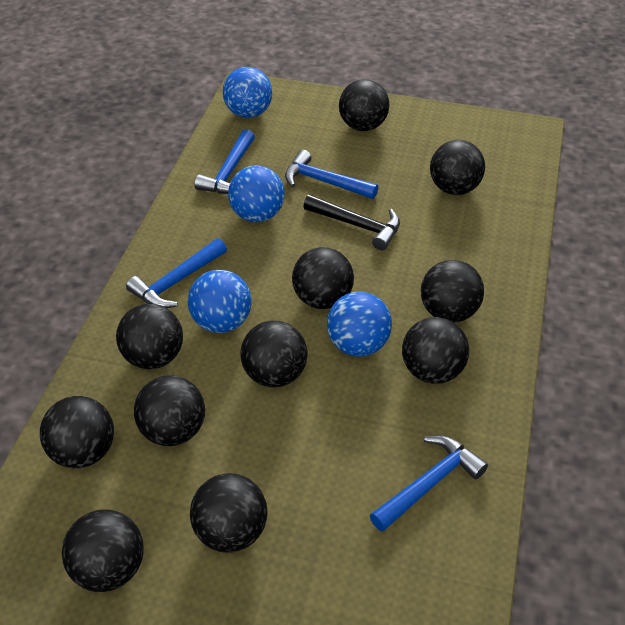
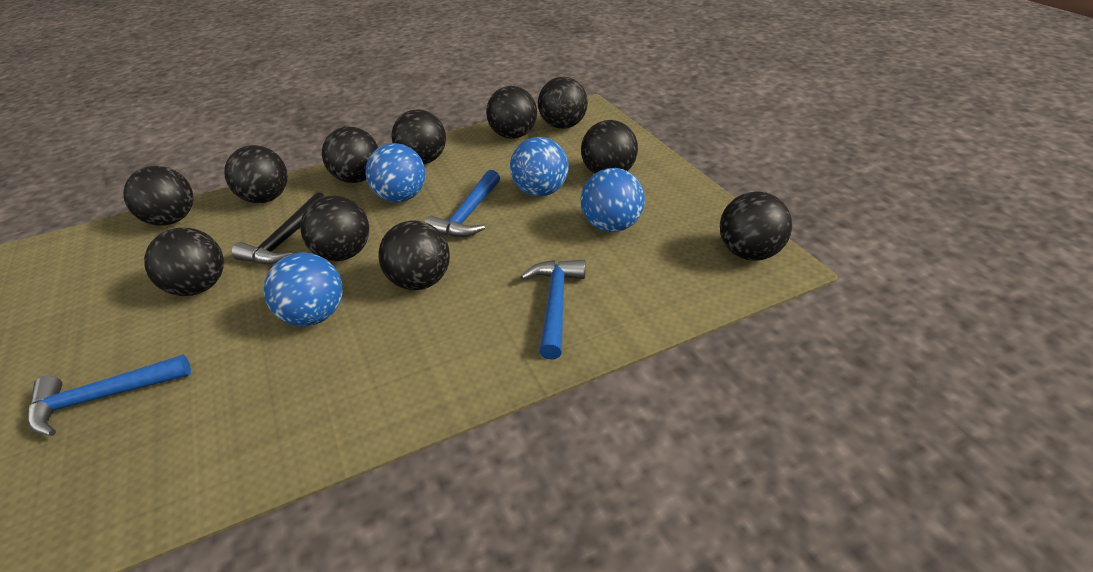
blue hammer: 4 -> 3

